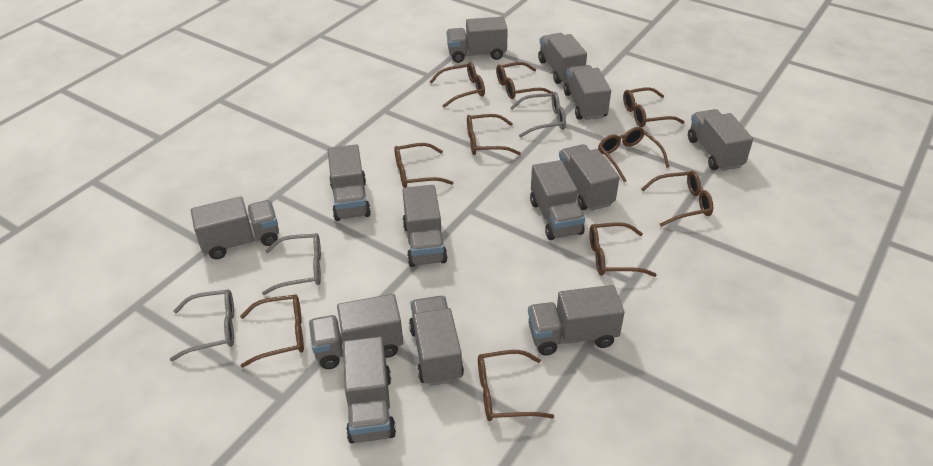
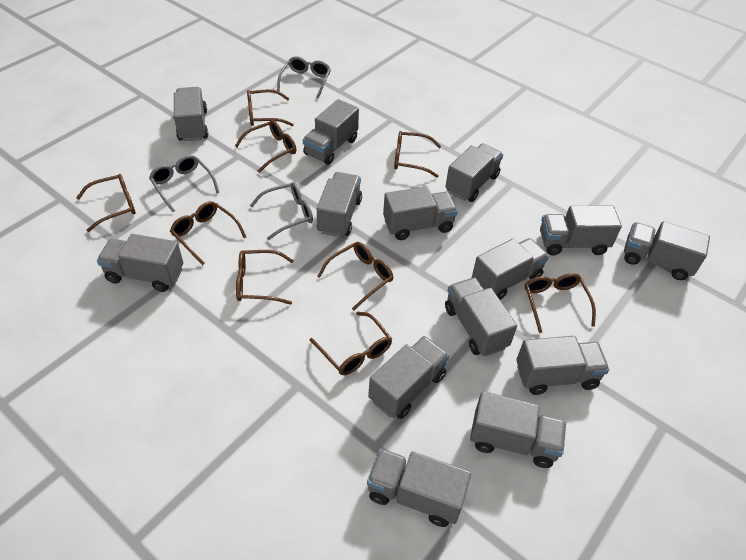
brown glasses: 10 -> 9
grey truck: 13 -> 14

